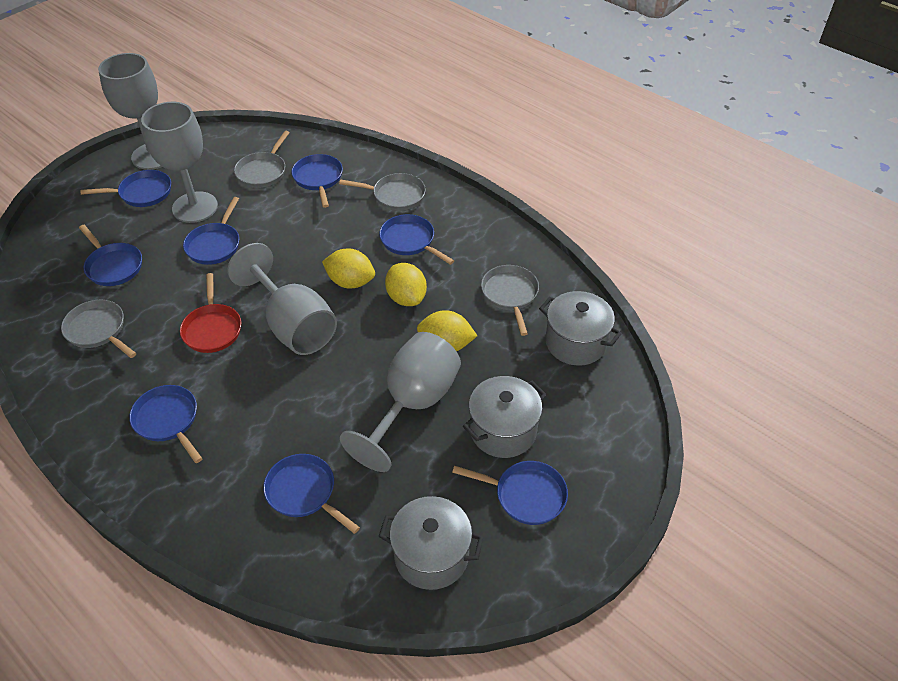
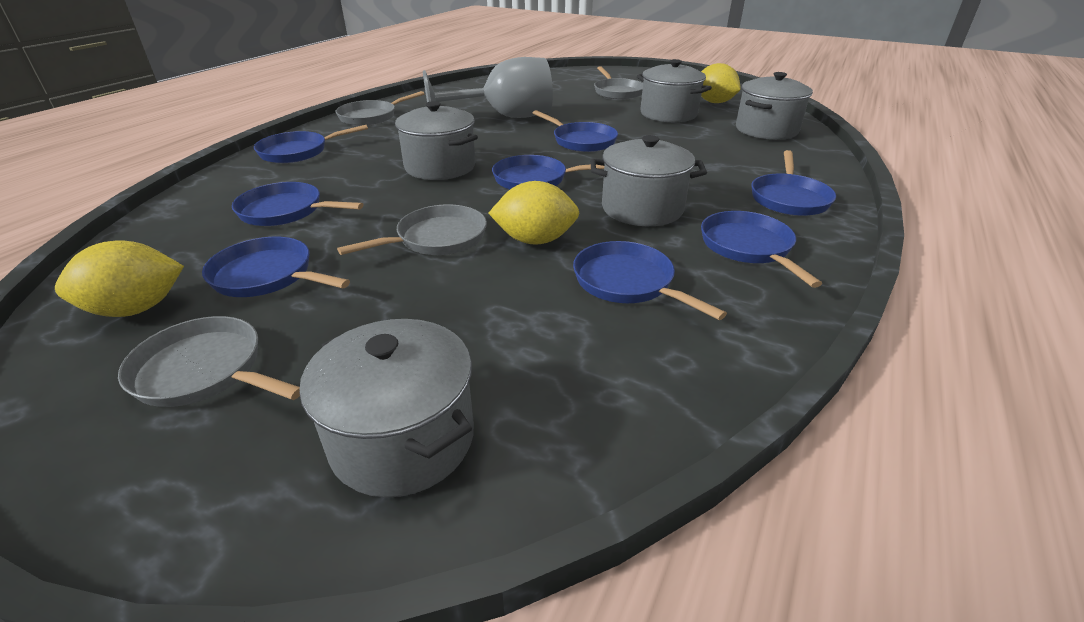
grey goblet: 4 -> 1
grey pot: 3 -> 5
red pan: 1 -> 0

